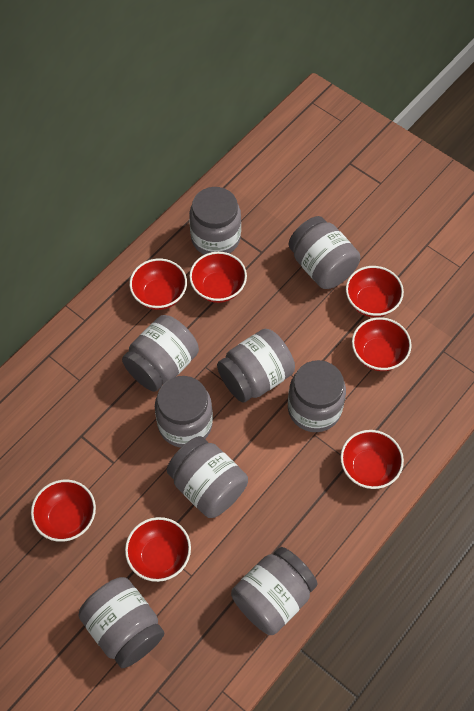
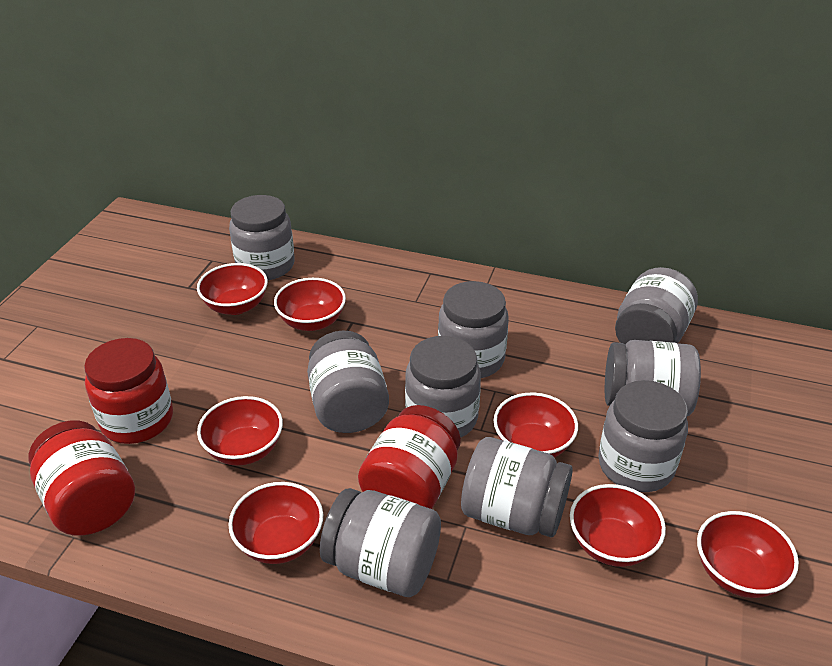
red jar: 0 -> 3

